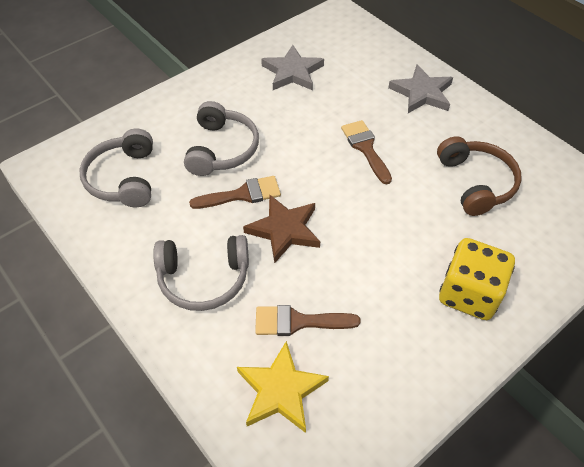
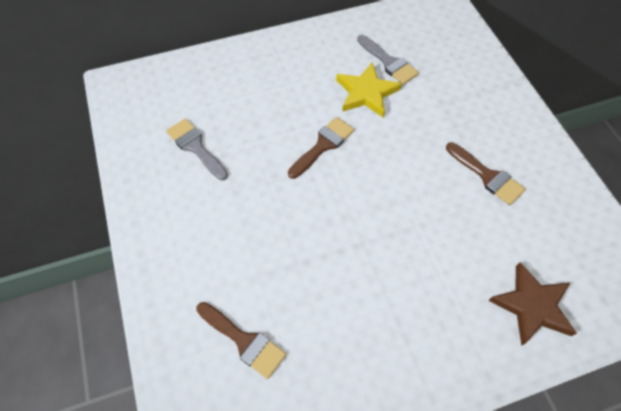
brown headphones: 1 -> 0
grey brush: 0 -> 2
grey headphones: 3 -> 0
grey star: 2 -> 0
yellow dice: 1 -> 0

